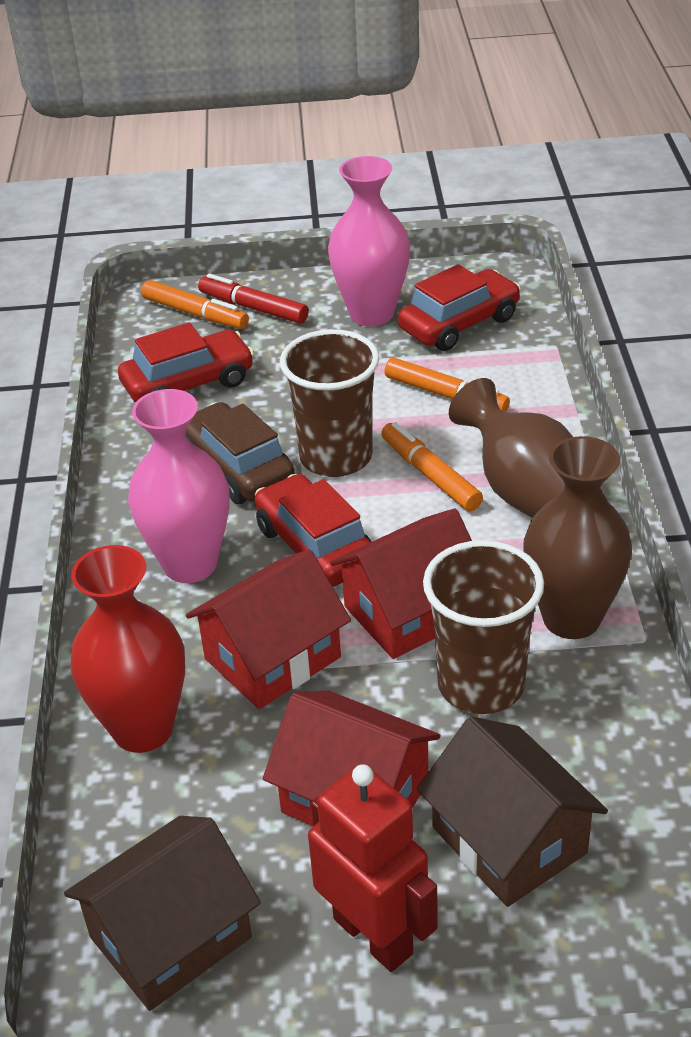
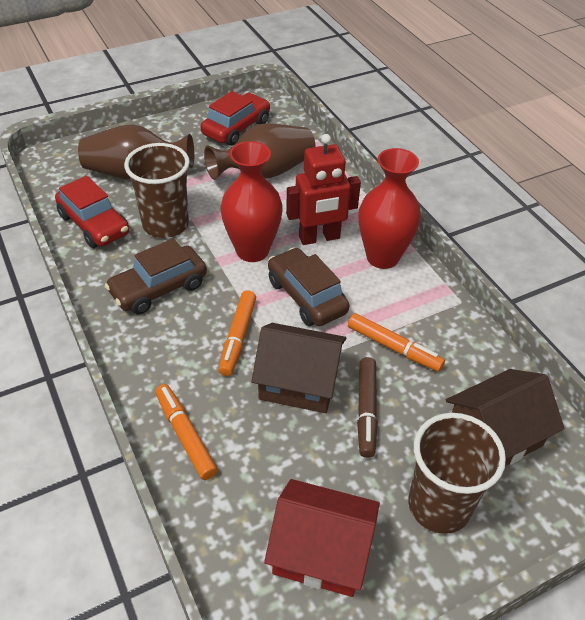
brown car: 1 -> 2
brown marker: 0 -> 1
pink vase: 2 -> 0
red car: 3 -> 2
red house: 3 -> 1
red marker: 1 -> 0
red vase: 1 -> 2

